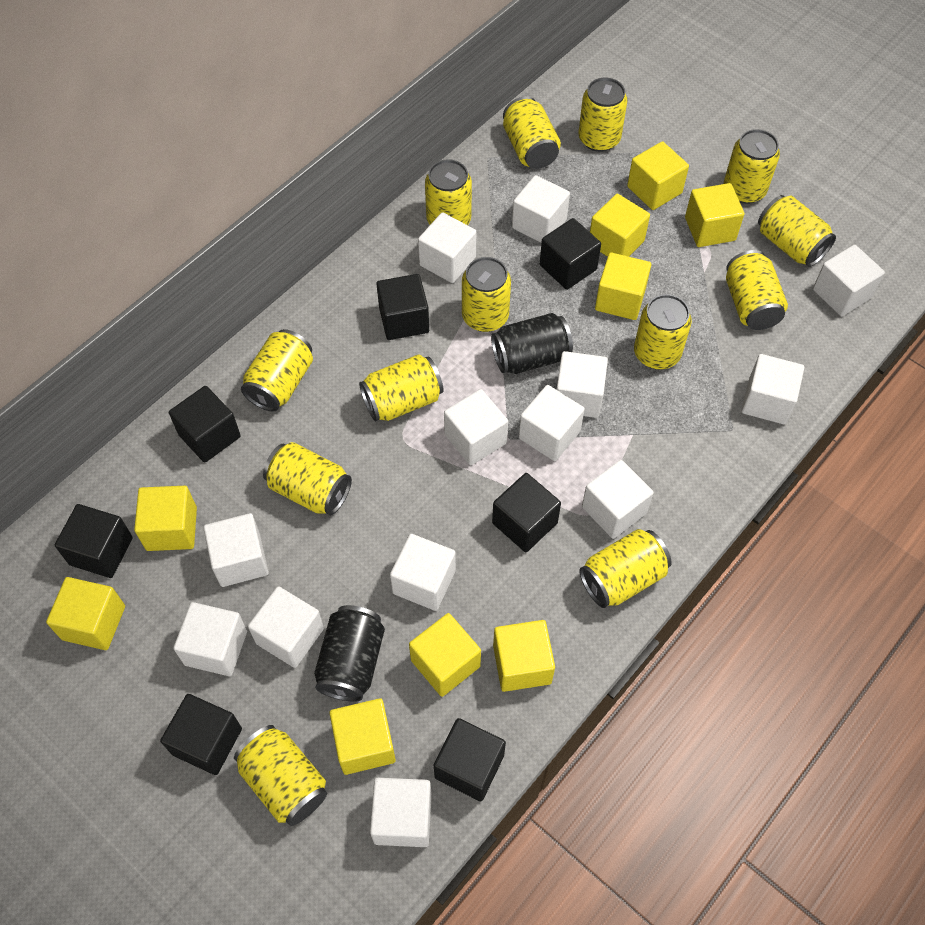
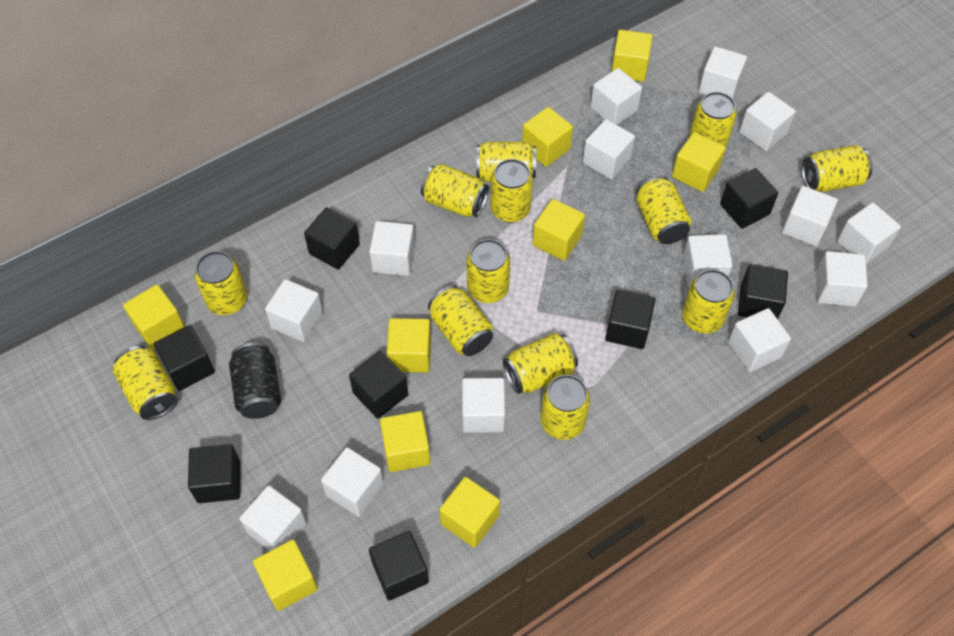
black can: 2 -> 1
black cube: 7 -> 8
white cube: 13 -> 14

